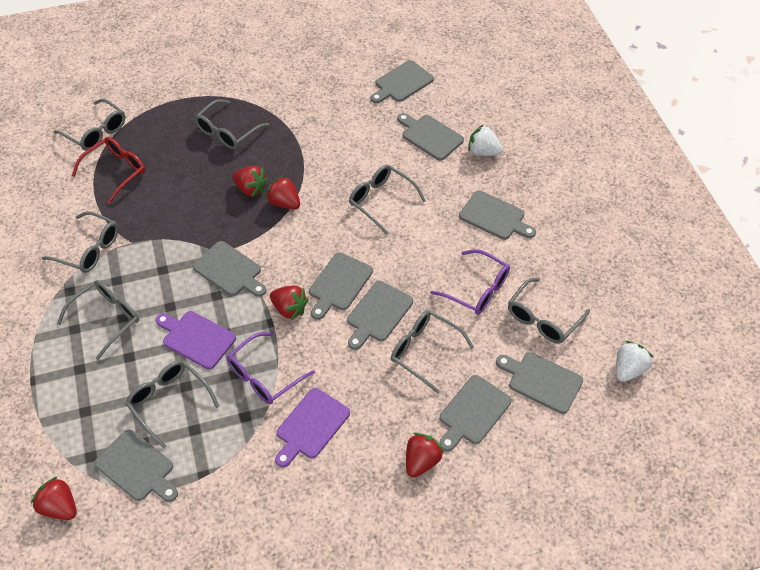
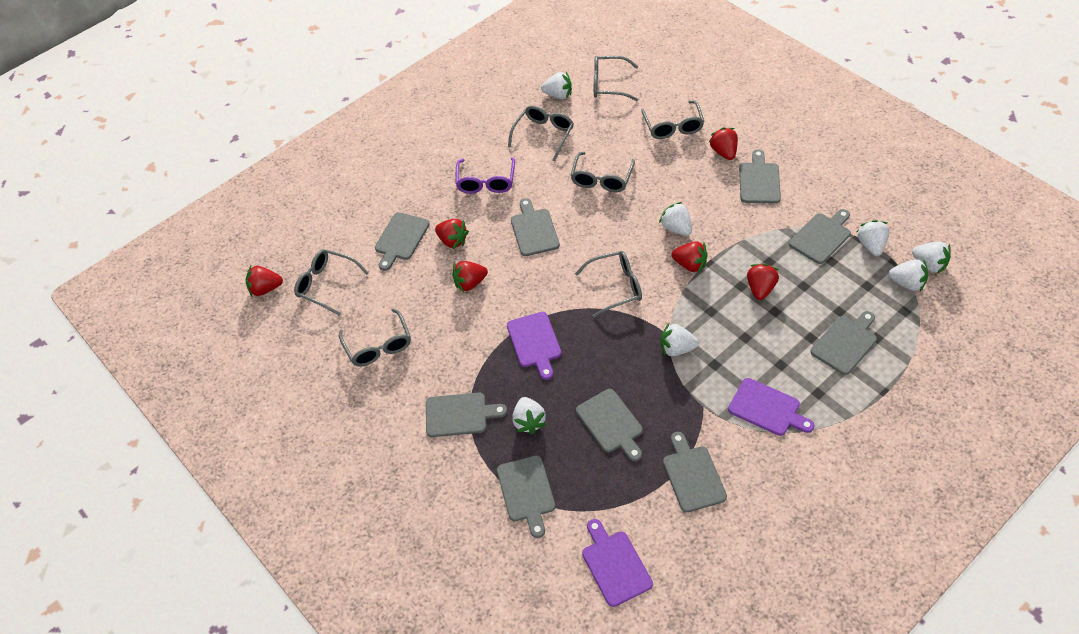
grey glasses: 8 -> 7
purple cutting board: 2 -> 3
purple glasses: 2 -> 1
red glasses: 1 -> 0
red strawberry: 5 -> 6
white strawberry: 2 -> 7

